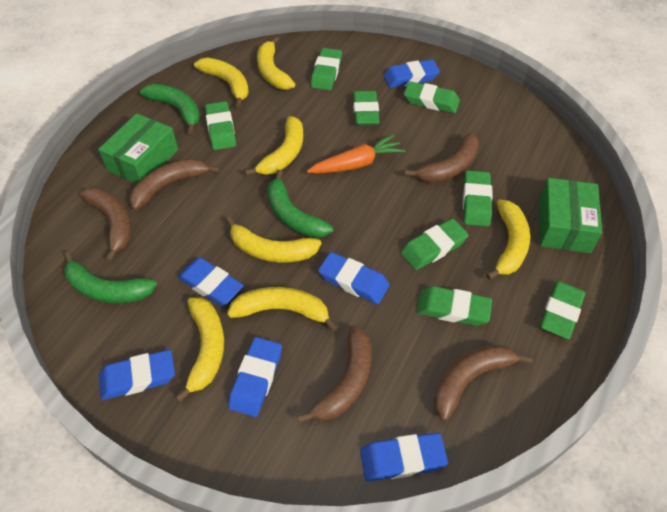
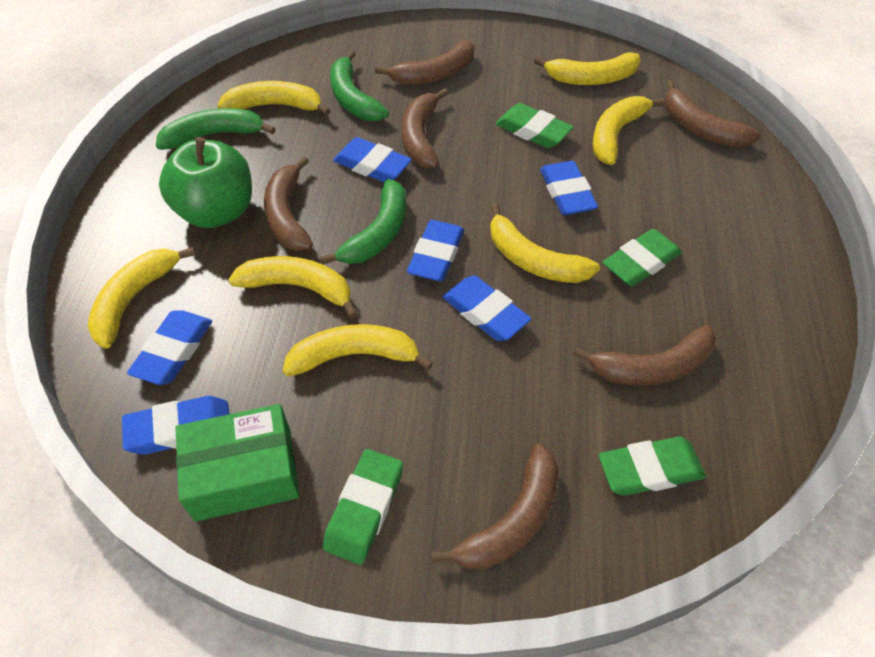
brown banana: 5 -> 6
green apple: 0 -> 1
green box: 2 -> 1
green eraser: 8 -> 4
orange carrot: 1 -> 0

